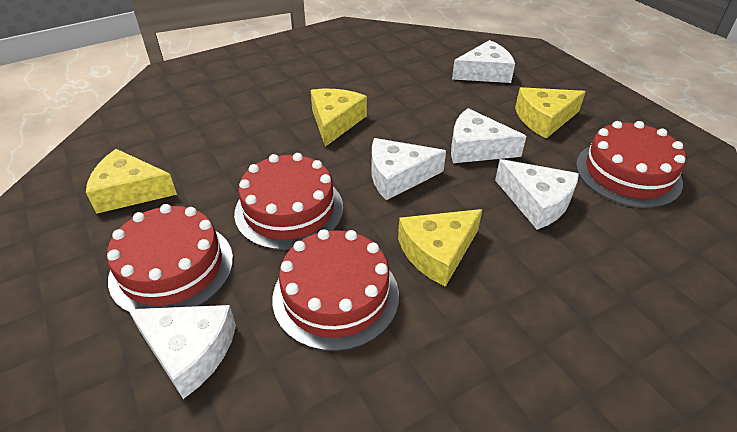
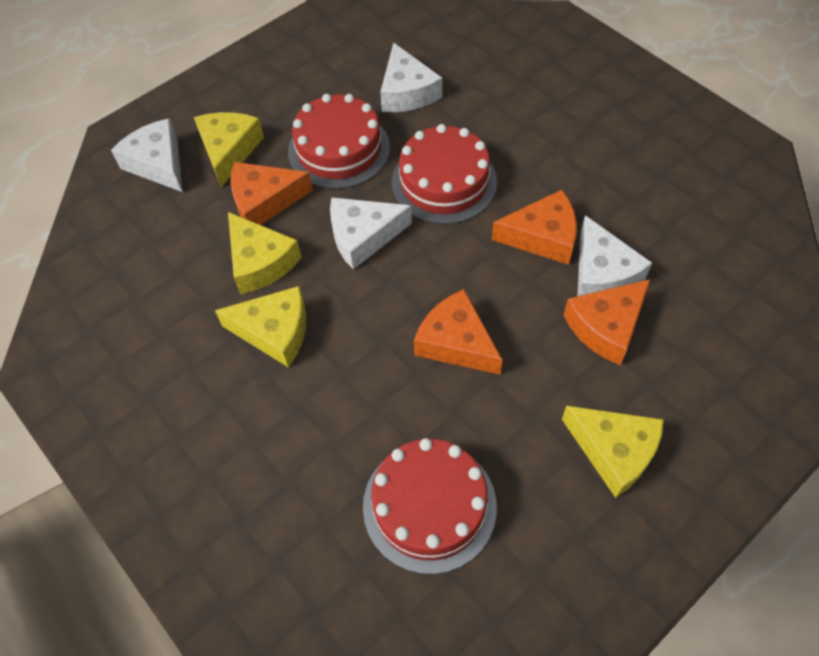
orange cheese: 0 -> 4
red cake: 4 -> 3
white cheese: 5 -> 4

